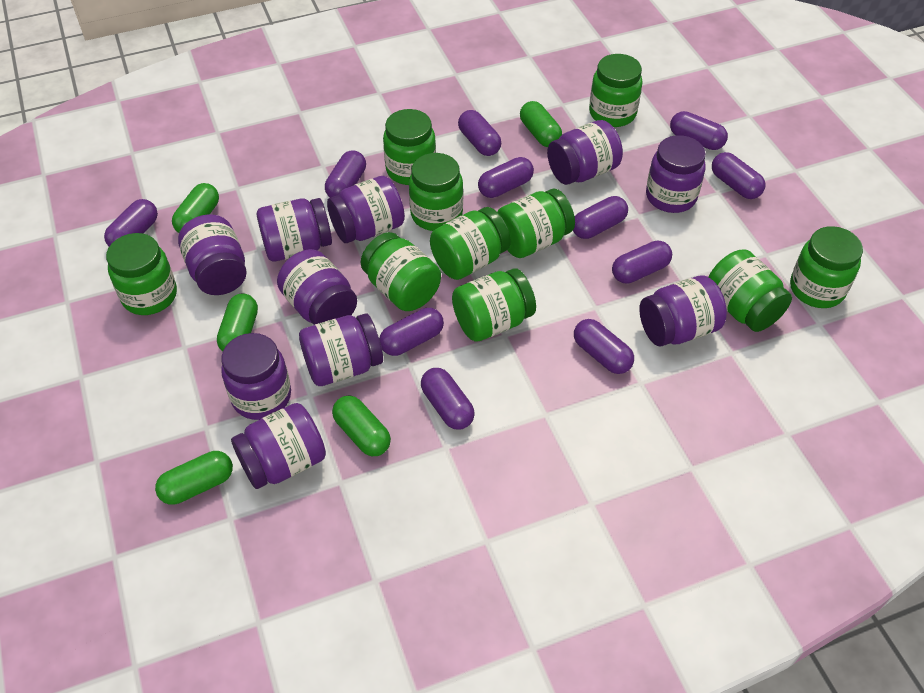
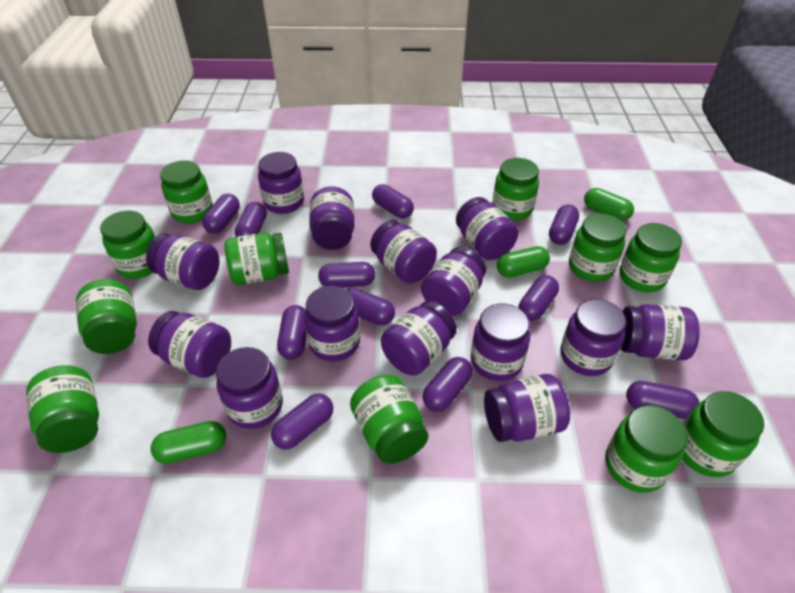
green capsule: 5 -> 3
green jar: 10 -> 11
purple jar: 10 -> 14

